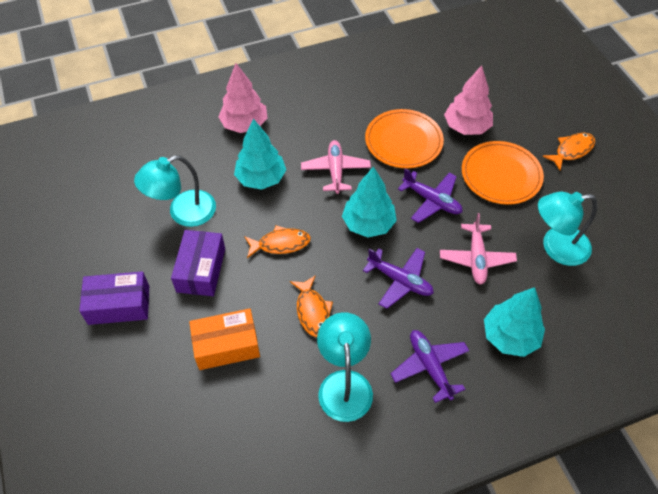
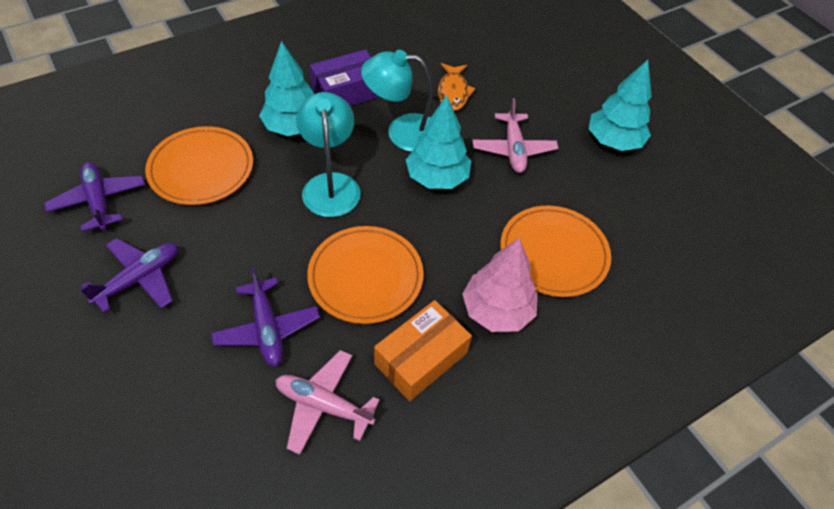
orange fish: 3 -> 1
orange plate: 2 -> 3
pink tree: 2 -> 1
purple box: 2 -> 1
turquoise lamp: 3 -> 2

